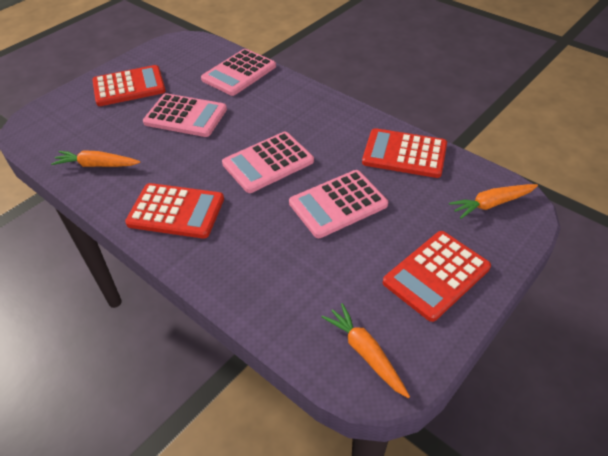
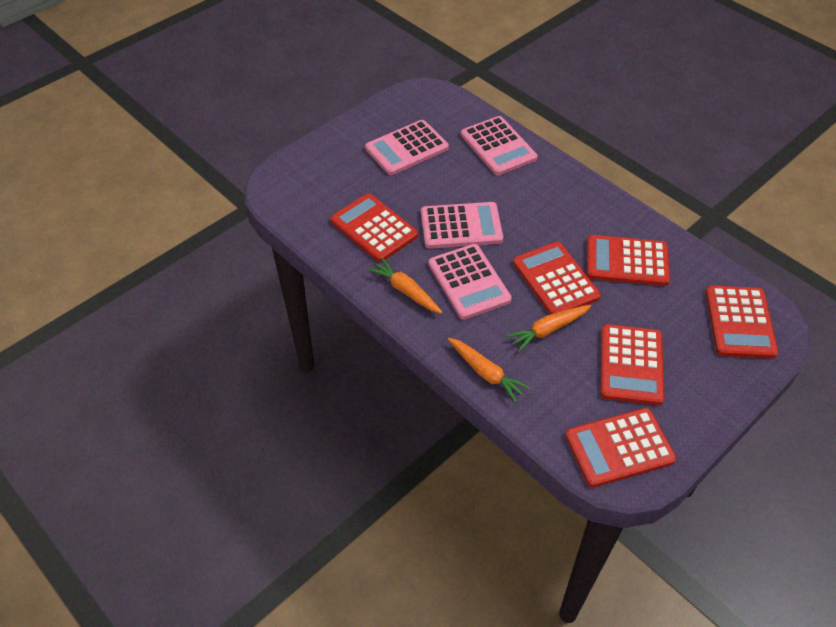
red calculator: 4 -> 6

